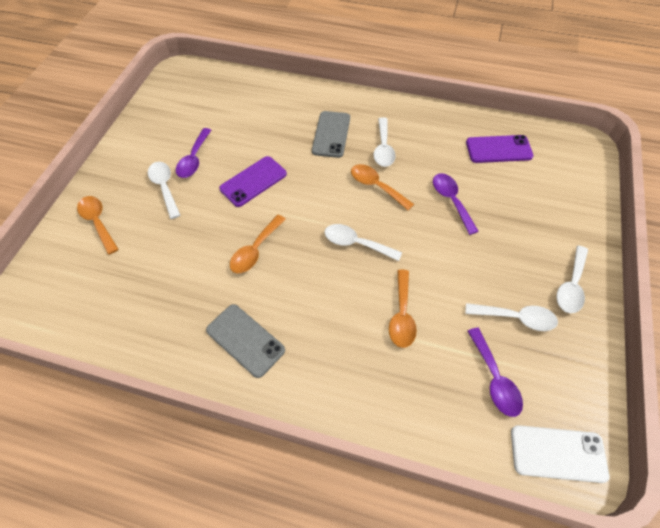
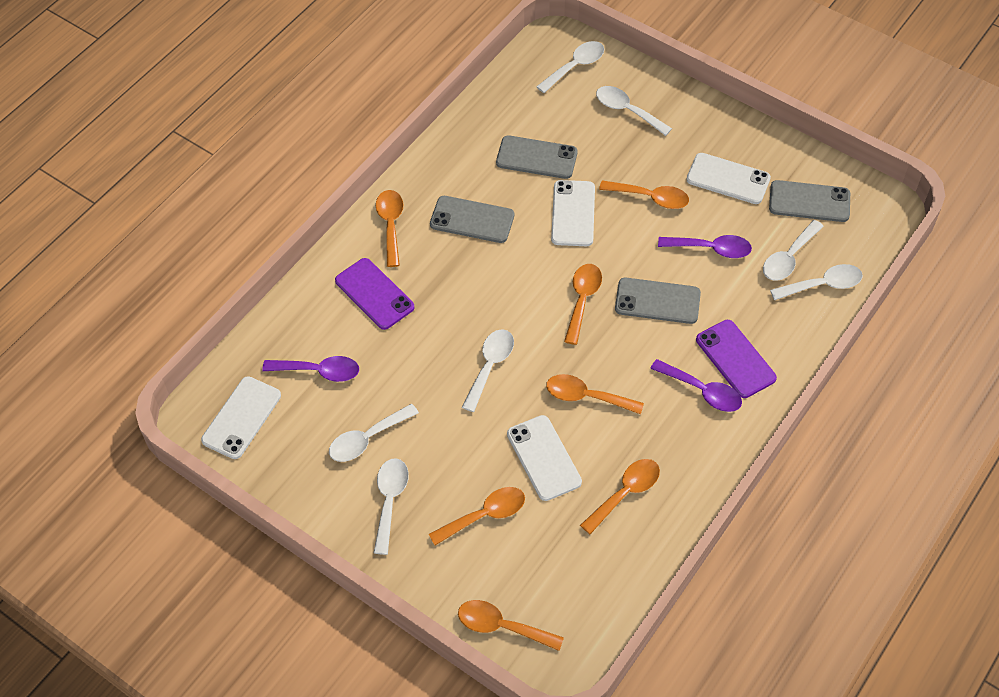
grey phone: 2 -> 4
orange spoon: 4 -> 7
white phone: 1 -> 4
white spoon: 5 -> 7

